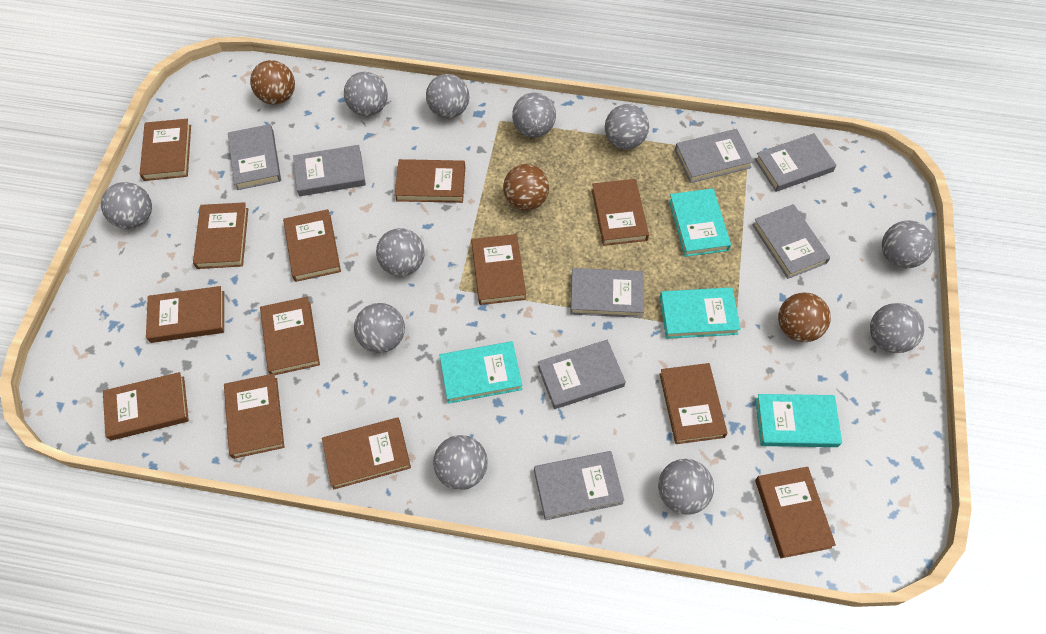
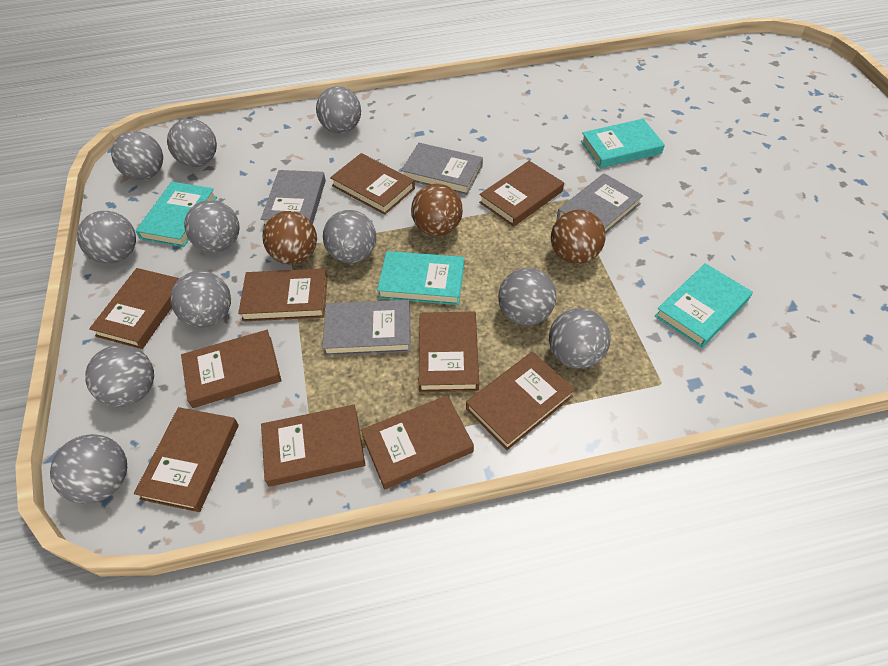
brown book: 13 -> 10
grey book: 8 -> 4

